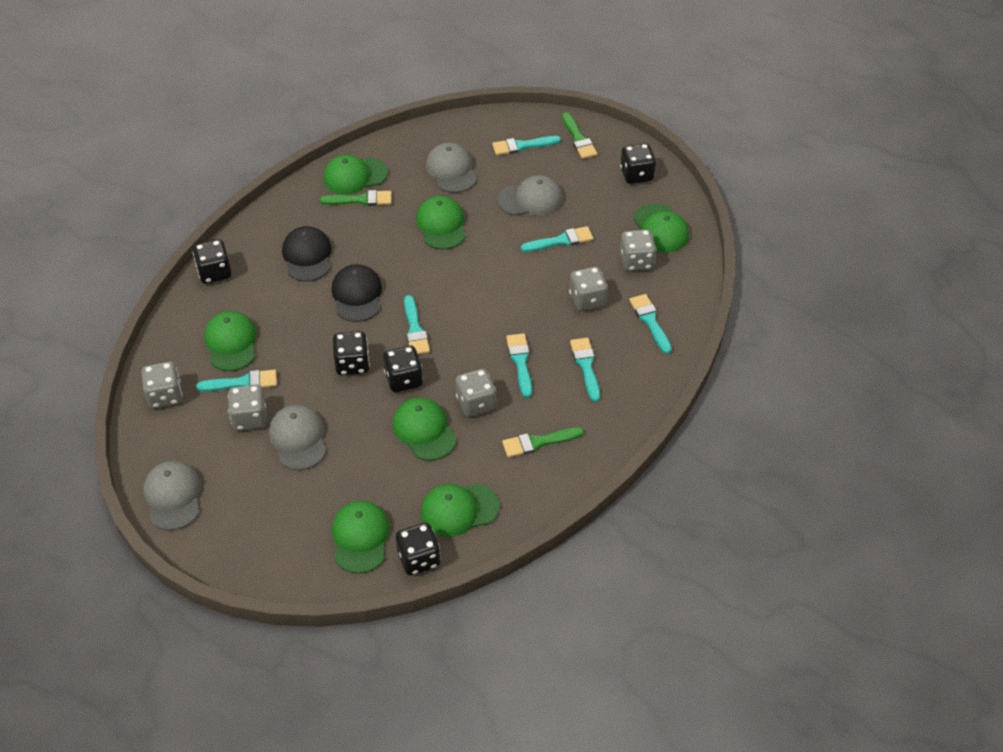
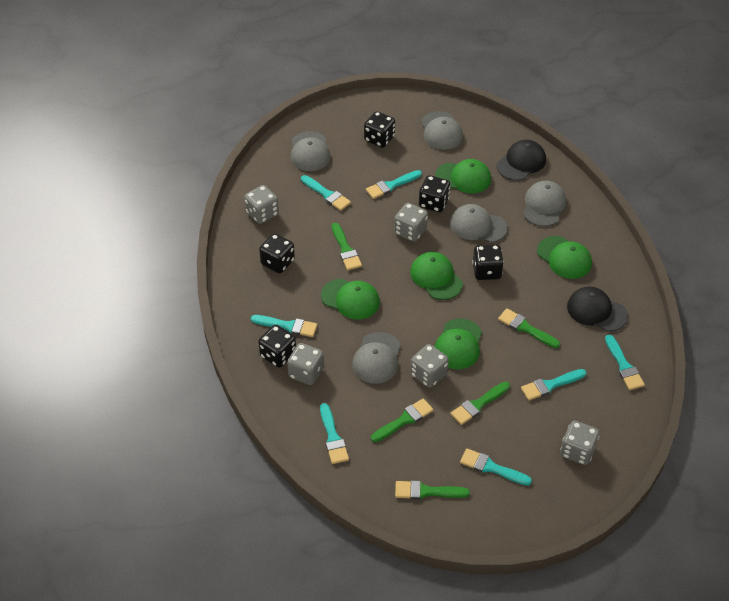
green brush: 3 -> 5
green cap: 7 -> 5
grey cap: 4 -> 5

